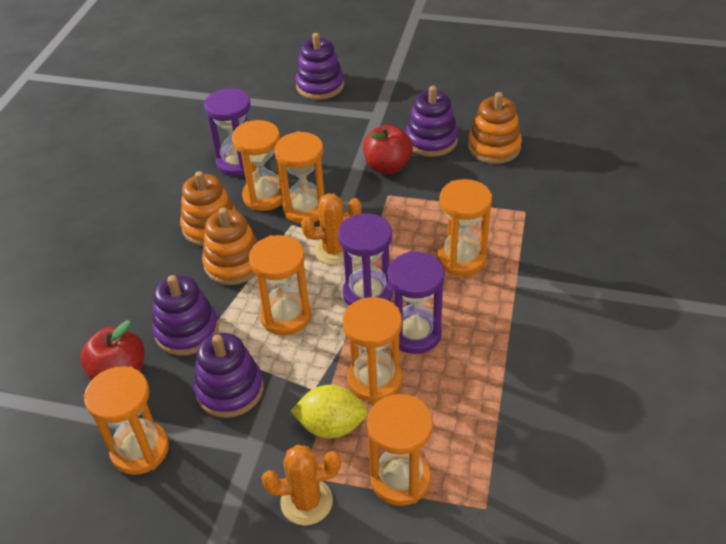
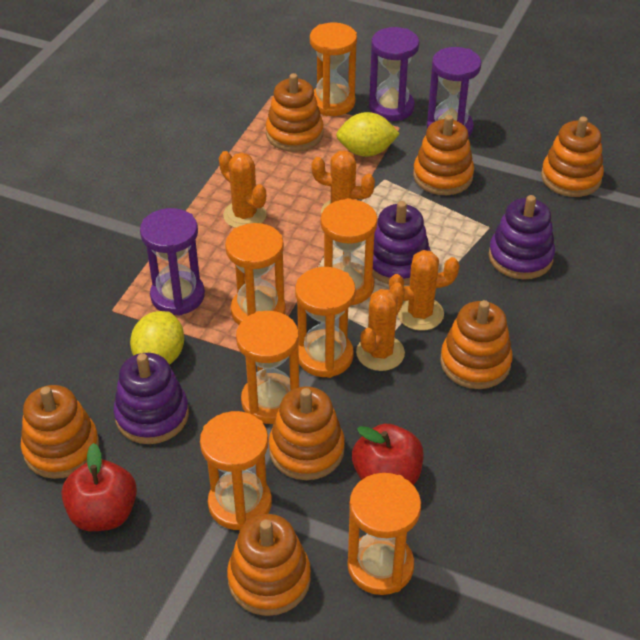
orange cactus: 2 -> 4
orange stacking toy: 3 -> 7
purple stacking toy: 4 -> 3
yellow lemon: 1 -> 2

